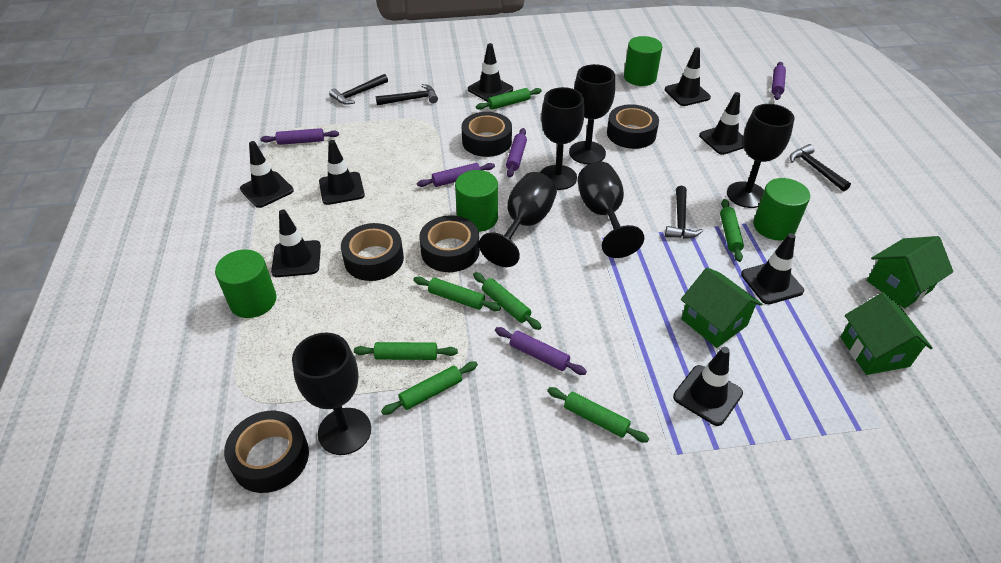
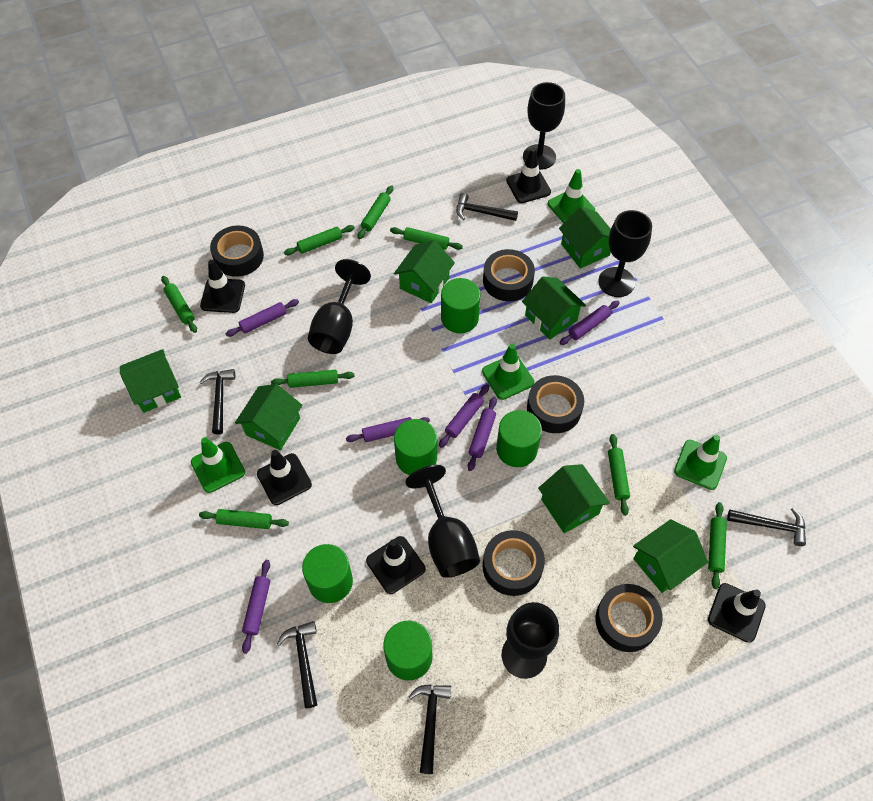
black goblet: 6 -> 5
black hammer: 4 -> 5
black traffic cone: 8 -> 5
green cylinder: 4 -> 5
green house: 3 -> 7
green rolling pin: 7 -> 8
green traffic cone: 0 -> 4
purple rolling pin: 5 -> 6

